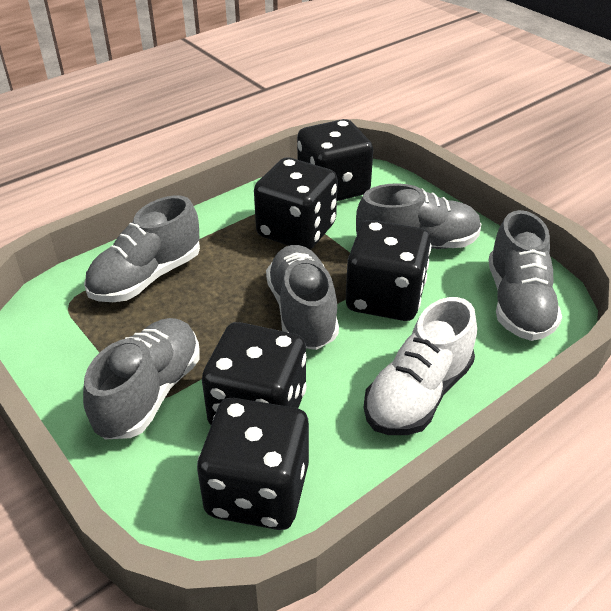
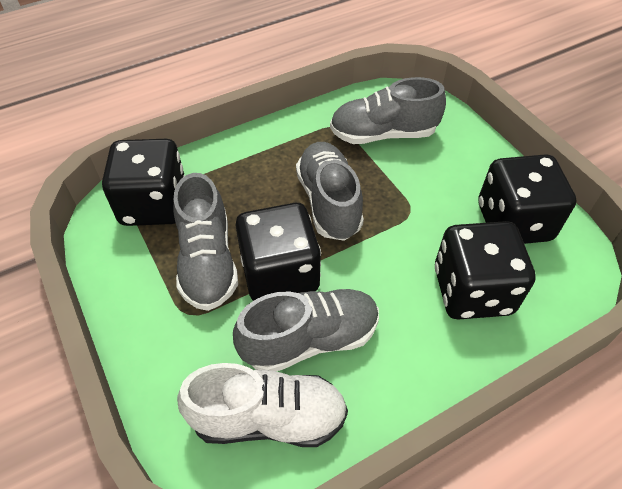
black dice: 5 -> 4
grey shoe: 5 -> 4

